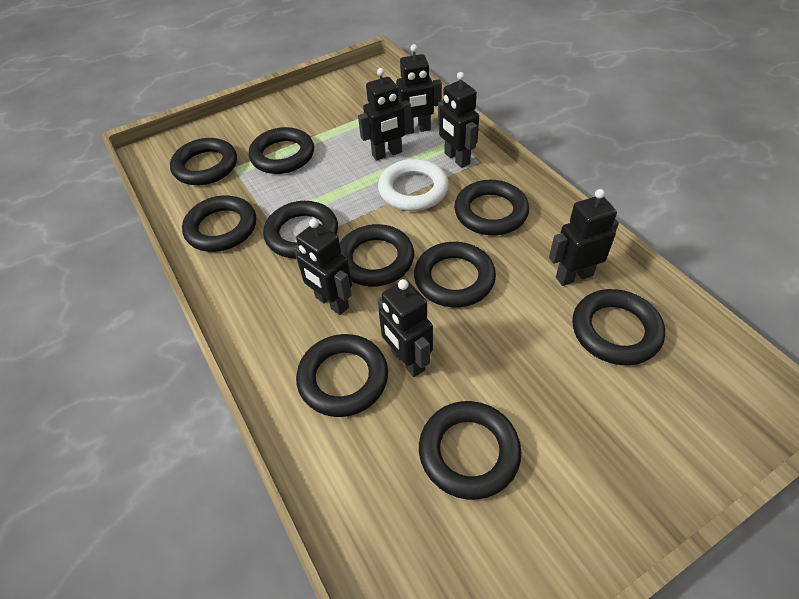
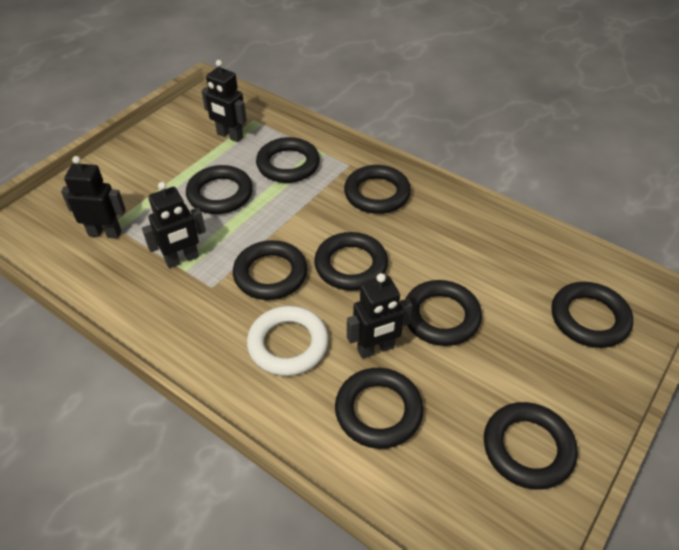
black ring: 10 -> 9
black robot: 6 -> 4

